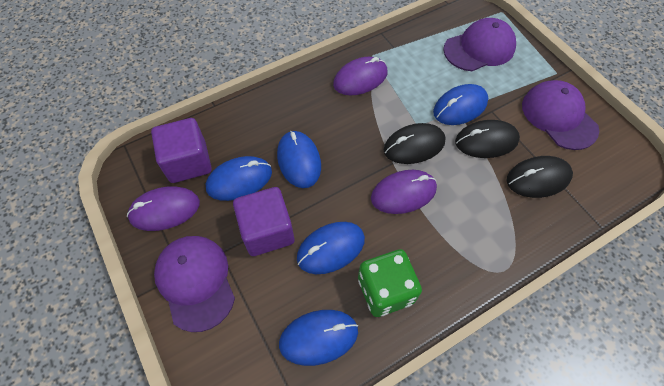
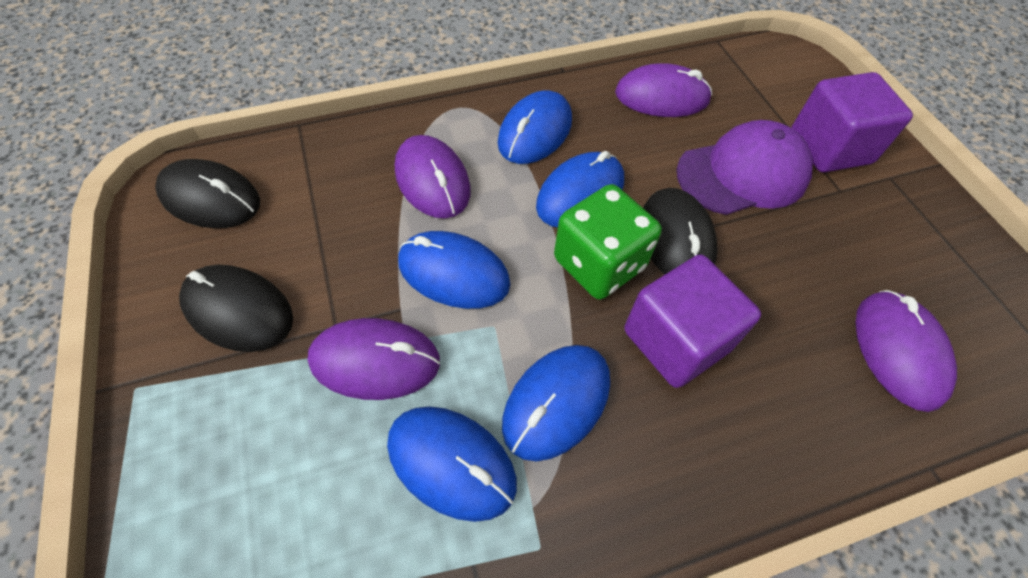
purple cap: 3 -> 1
purple mouse: 3 -> 4

